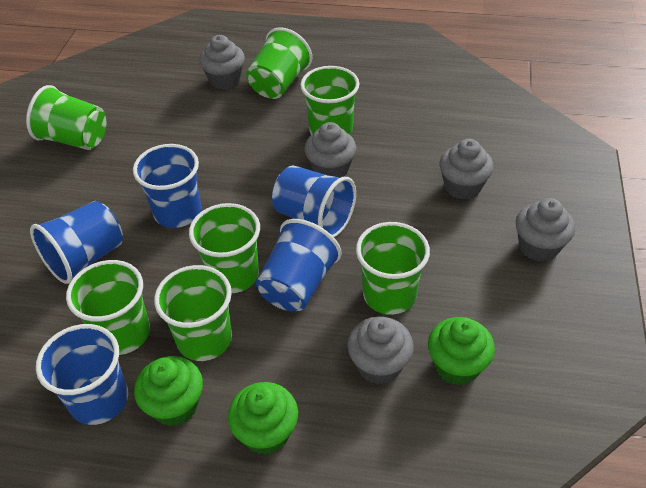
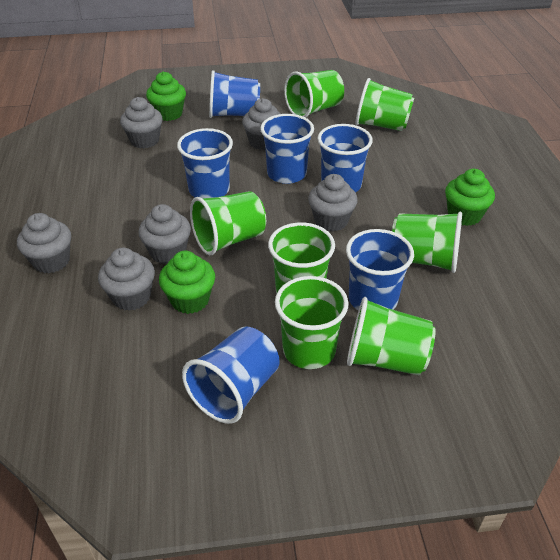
blue cup: 5 -> 6
grey cupcake: 5 -> 6

